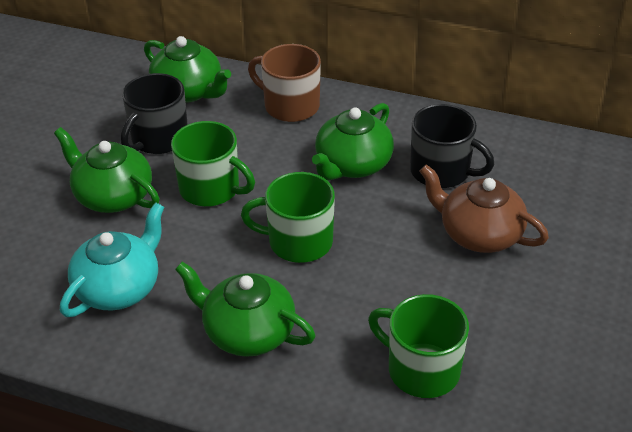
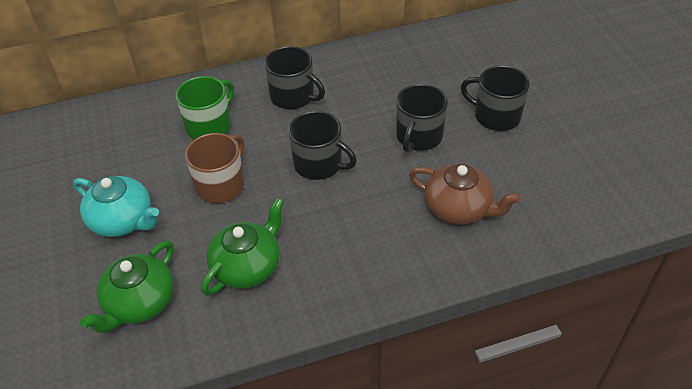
black mug: 2 -> 4
green mug: 3 -> 1
green teapot: 4 -> 2

